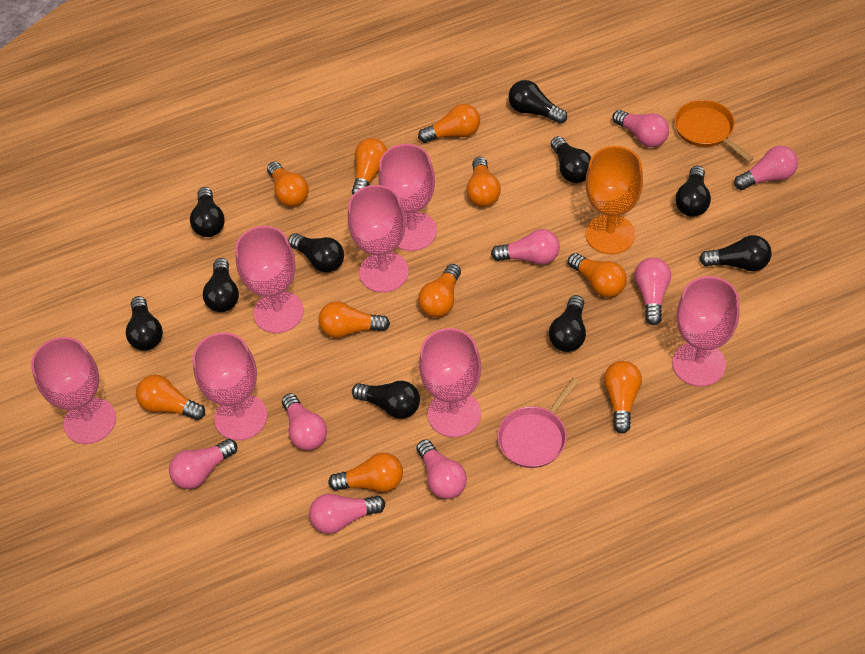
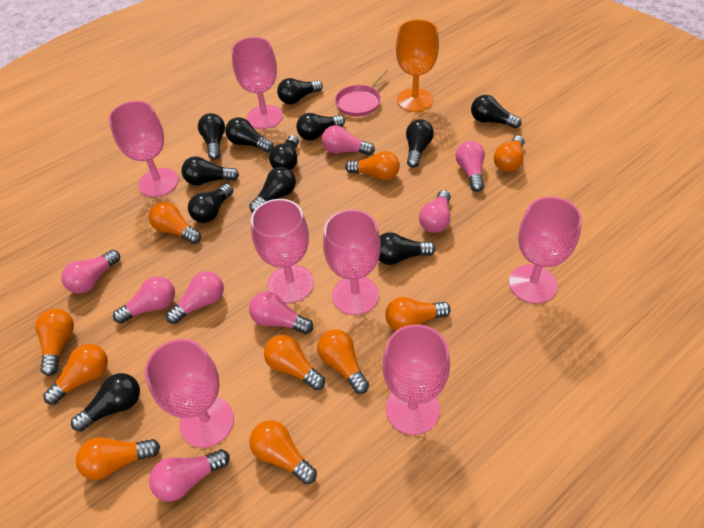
black light bulb: 10 -> 12
orange pan: 1 -> 0

